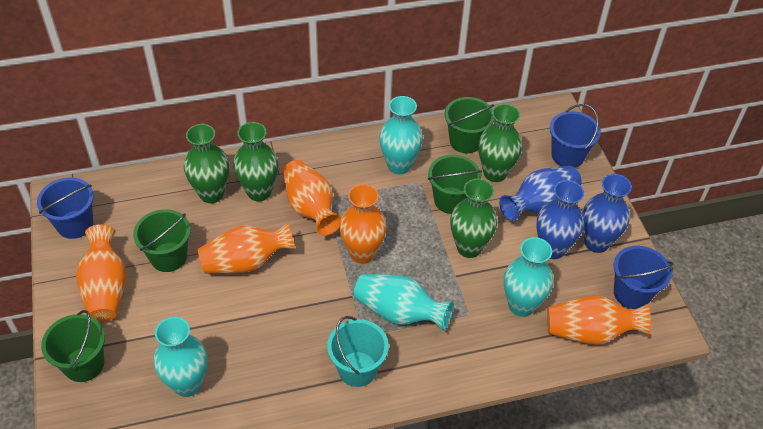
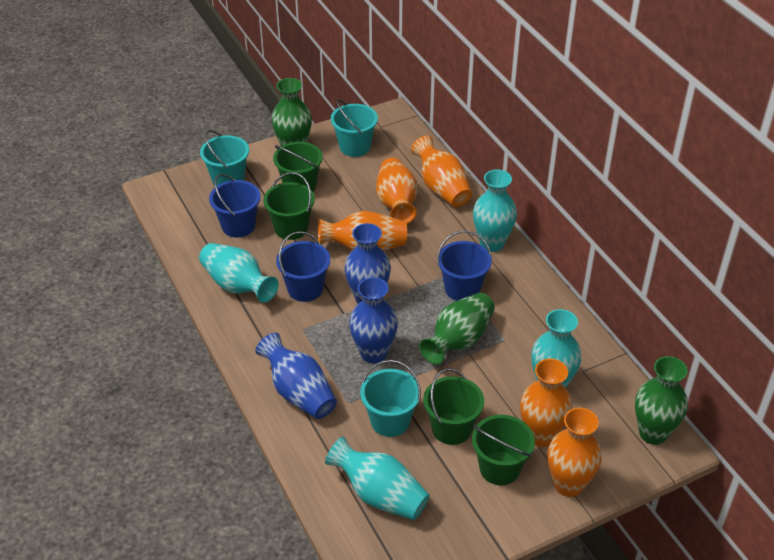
green vase: 4 -> 3
turquoise bucket: 1 -> 3

